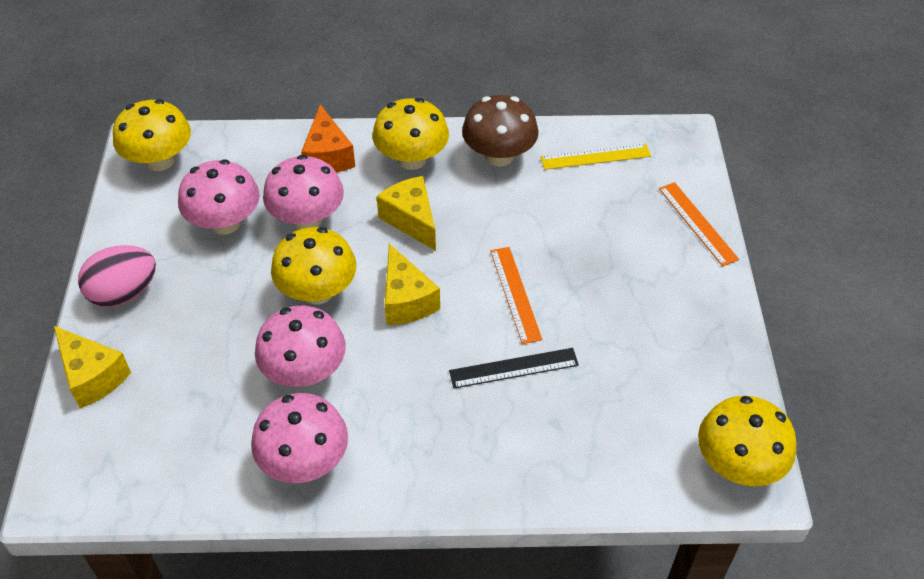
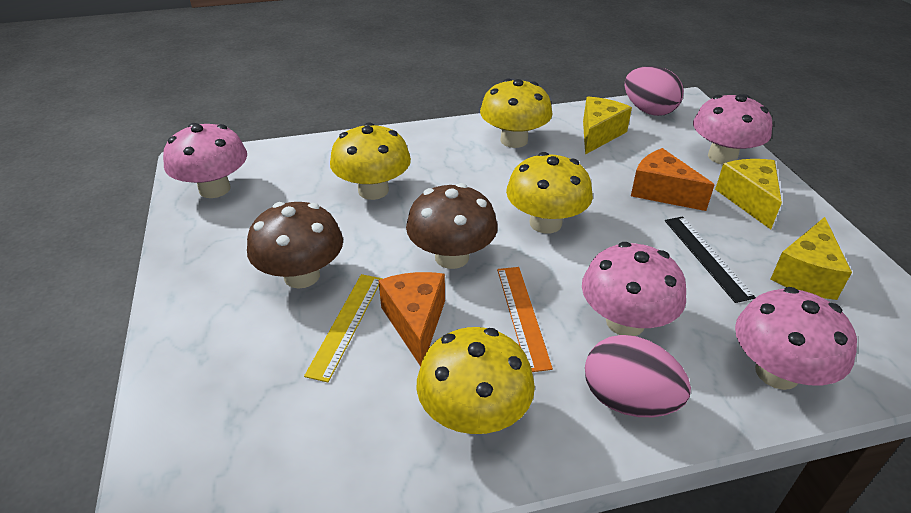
brown mushroom: 1 -> 2
orange cheese: 1 -> 2
orange ruler: 2 -> 1
pink egg: 1 -> 2

